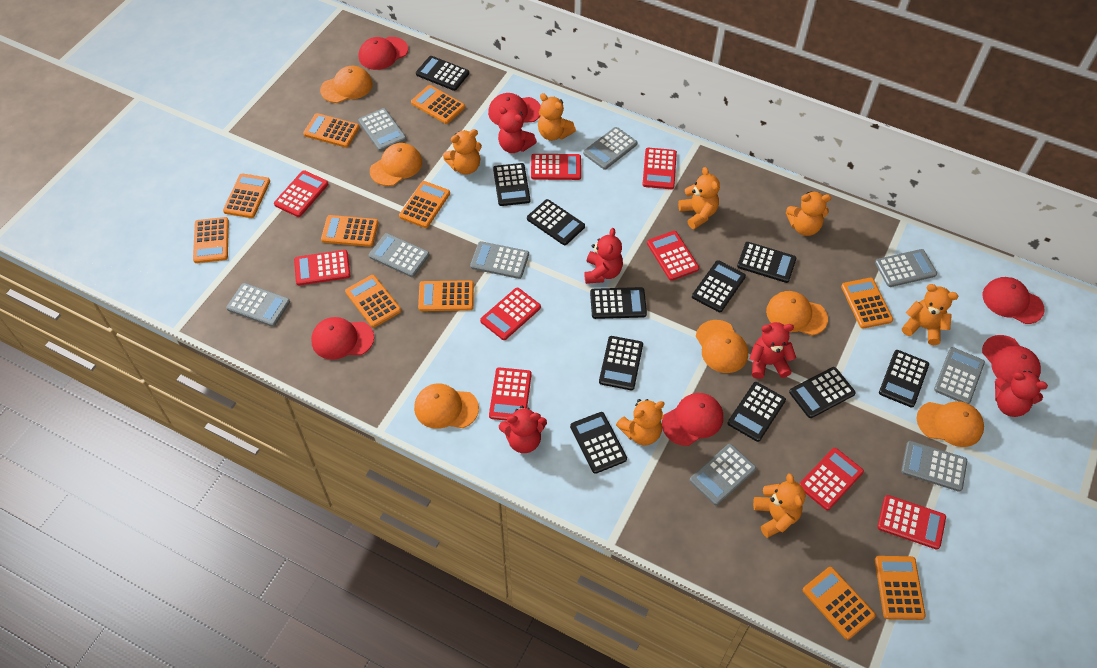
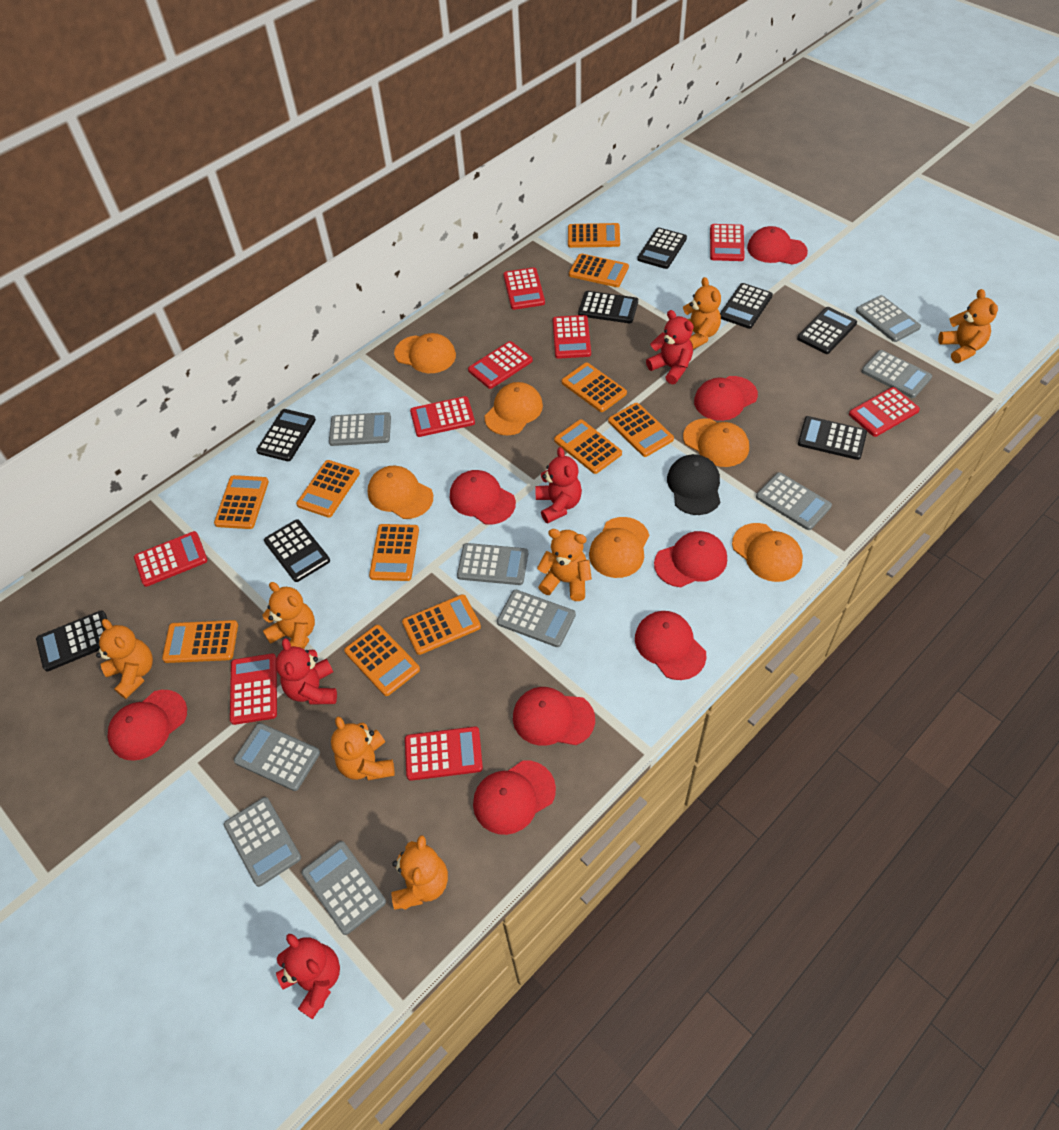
black calculator: 11 -> 8
black cap: 0 -> 1
red cap: 6 -> 8
red teddy bear: 5 -> 4

